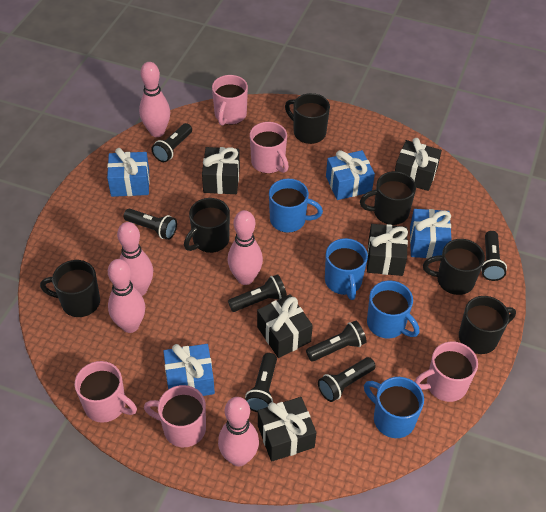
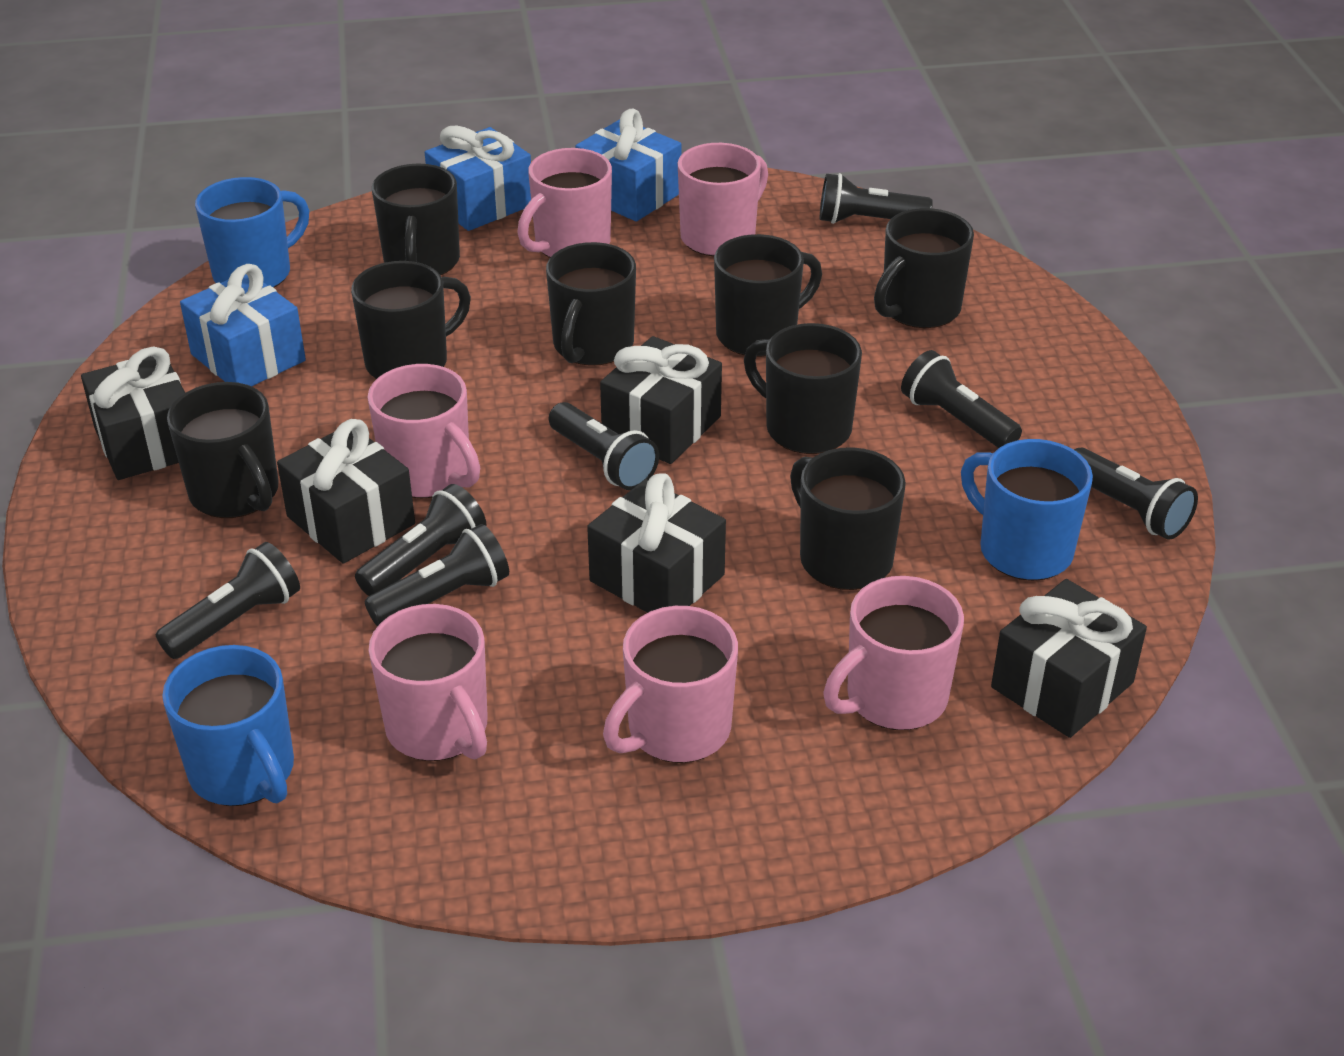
black mug: 6 -> 8
blue gift: 4 -> 3
blue mug: 4 -> 3
pink bowling pin: 5 -> 0
pink mug: 5 -> 6

